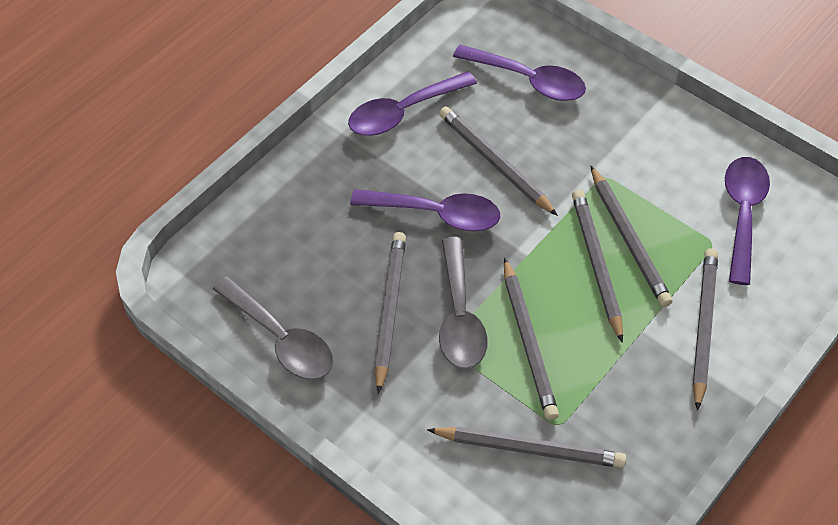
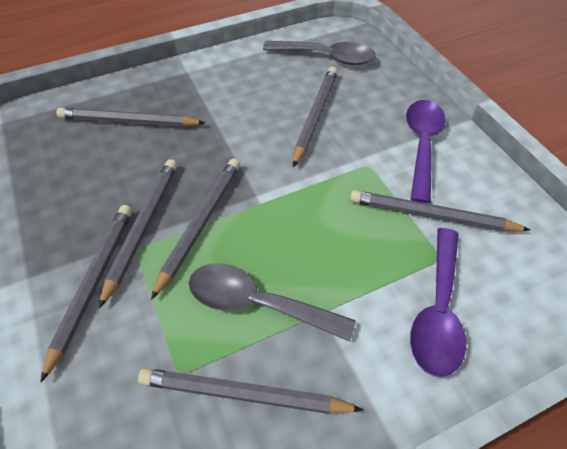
purple spoon: 4 -> 2

